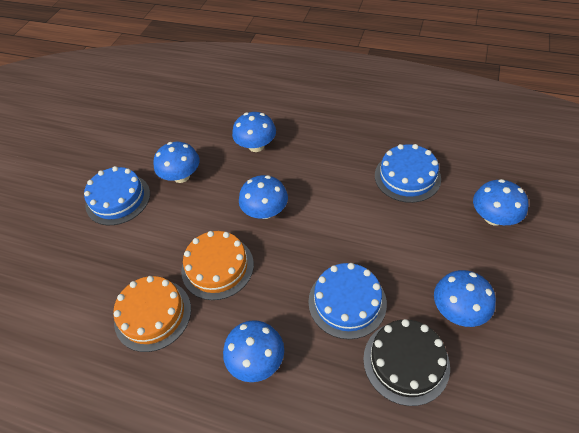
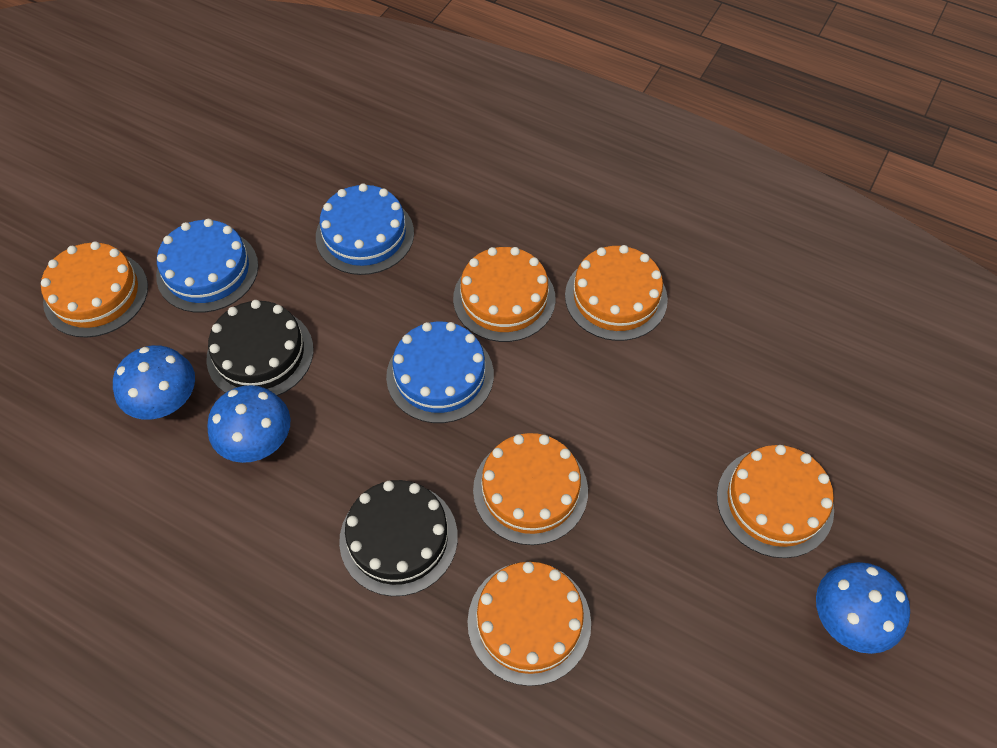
black cake: 1 -> 2
blue mushroom: 6 -> 3
orange cake: 2 -> 6

